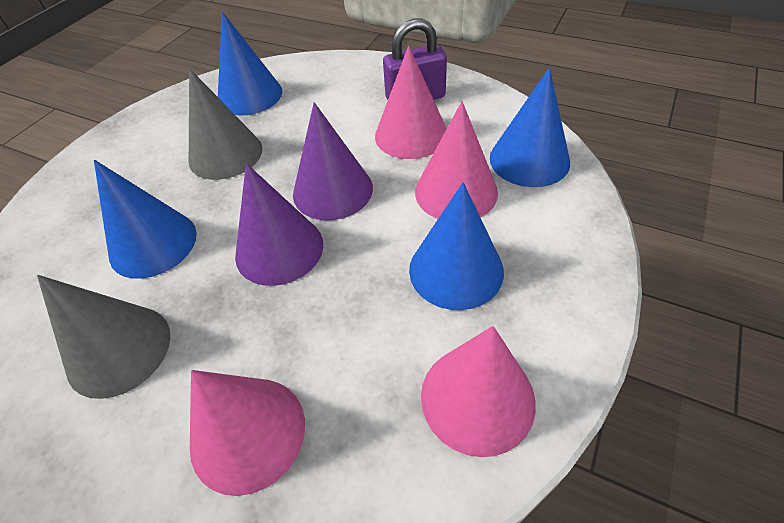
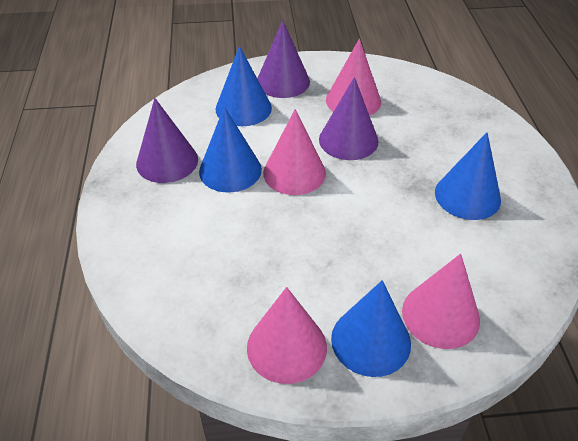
grey cone: 2 -> 0
purple cone: 2 -> 3
purple padlock: 1 -> 0

